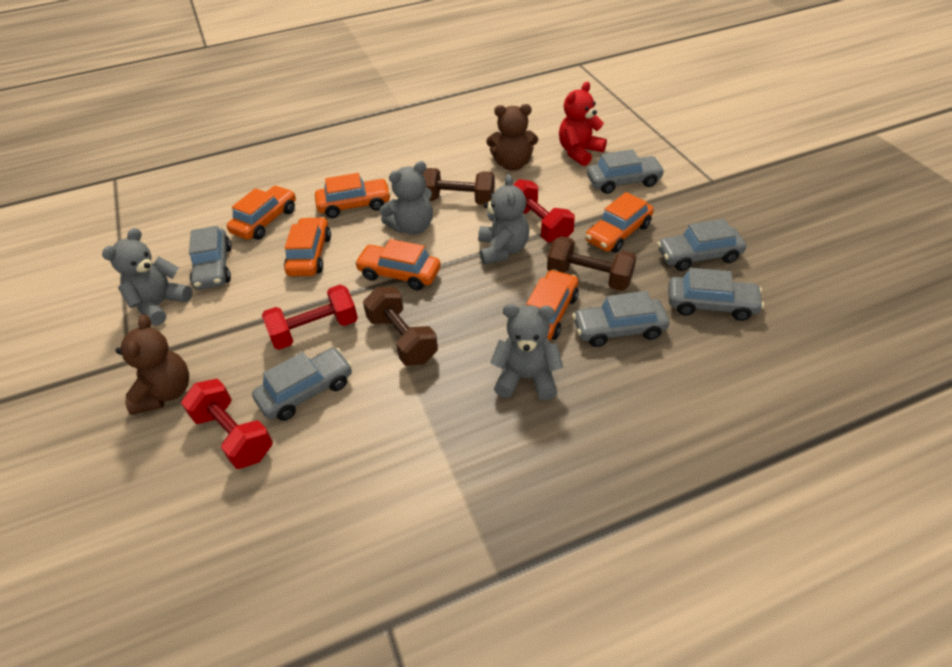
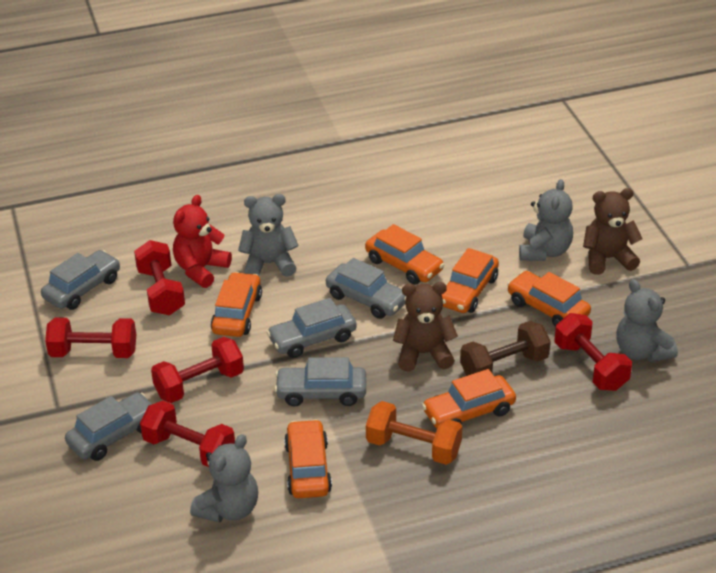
brown dumbbell: 3 -> 1
grey car: 6 -> 5
orange dumbbell: 0 -> 1
red dumbbell: 3 -> 5

